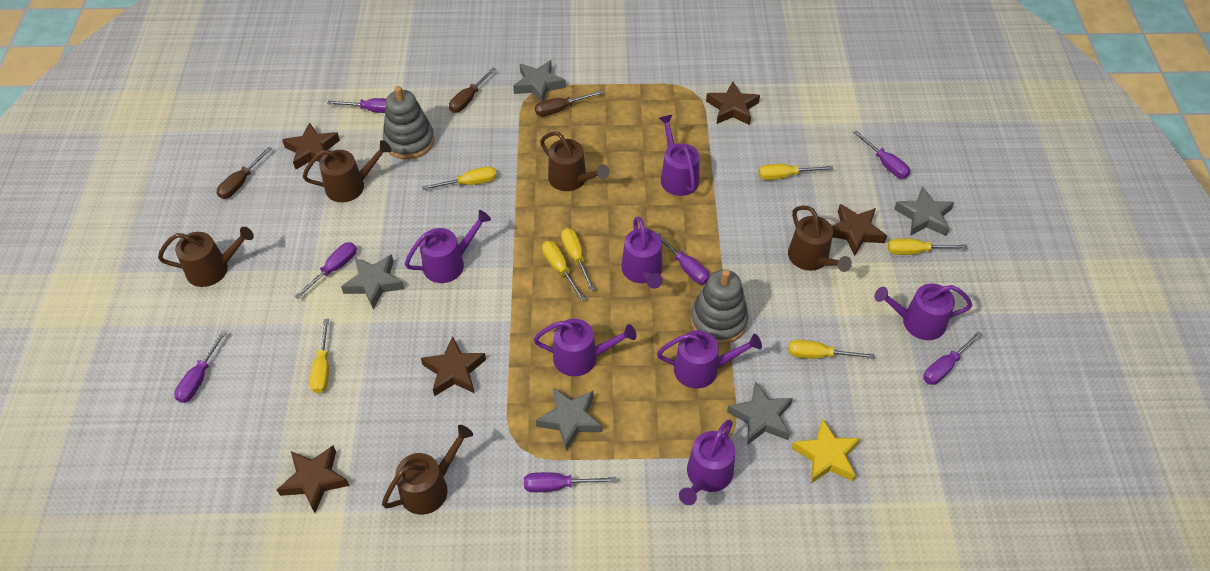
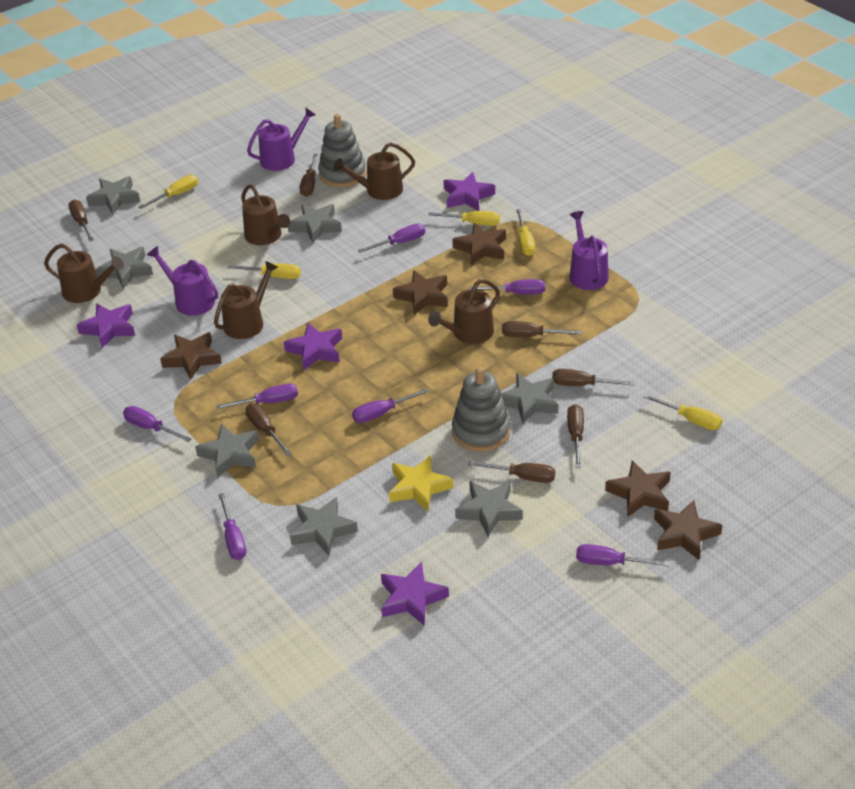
brown screwdriver: 3 -> 7
grey star: 5 -> 7
purple star: 0 -> 4
purple watering can: 7 -> 3
yellow screwdriver: 7 -> 5

